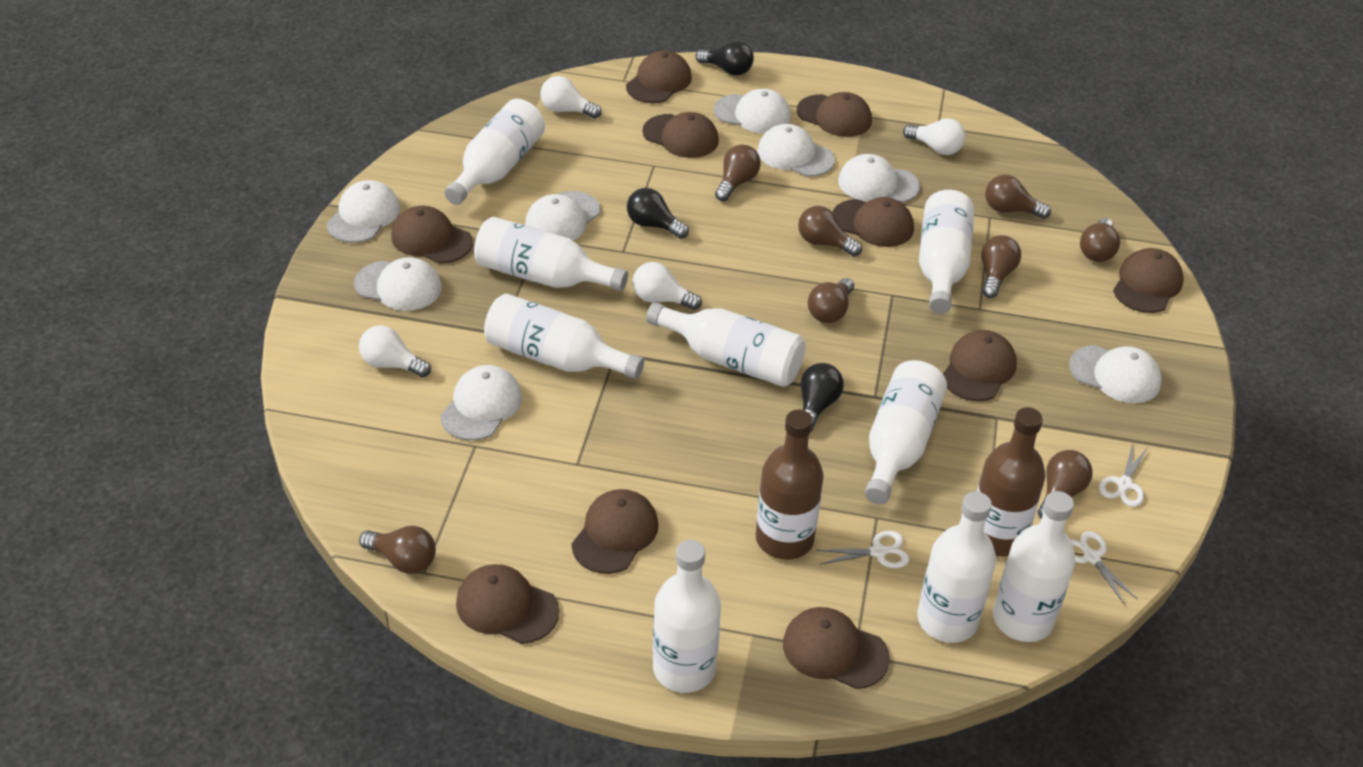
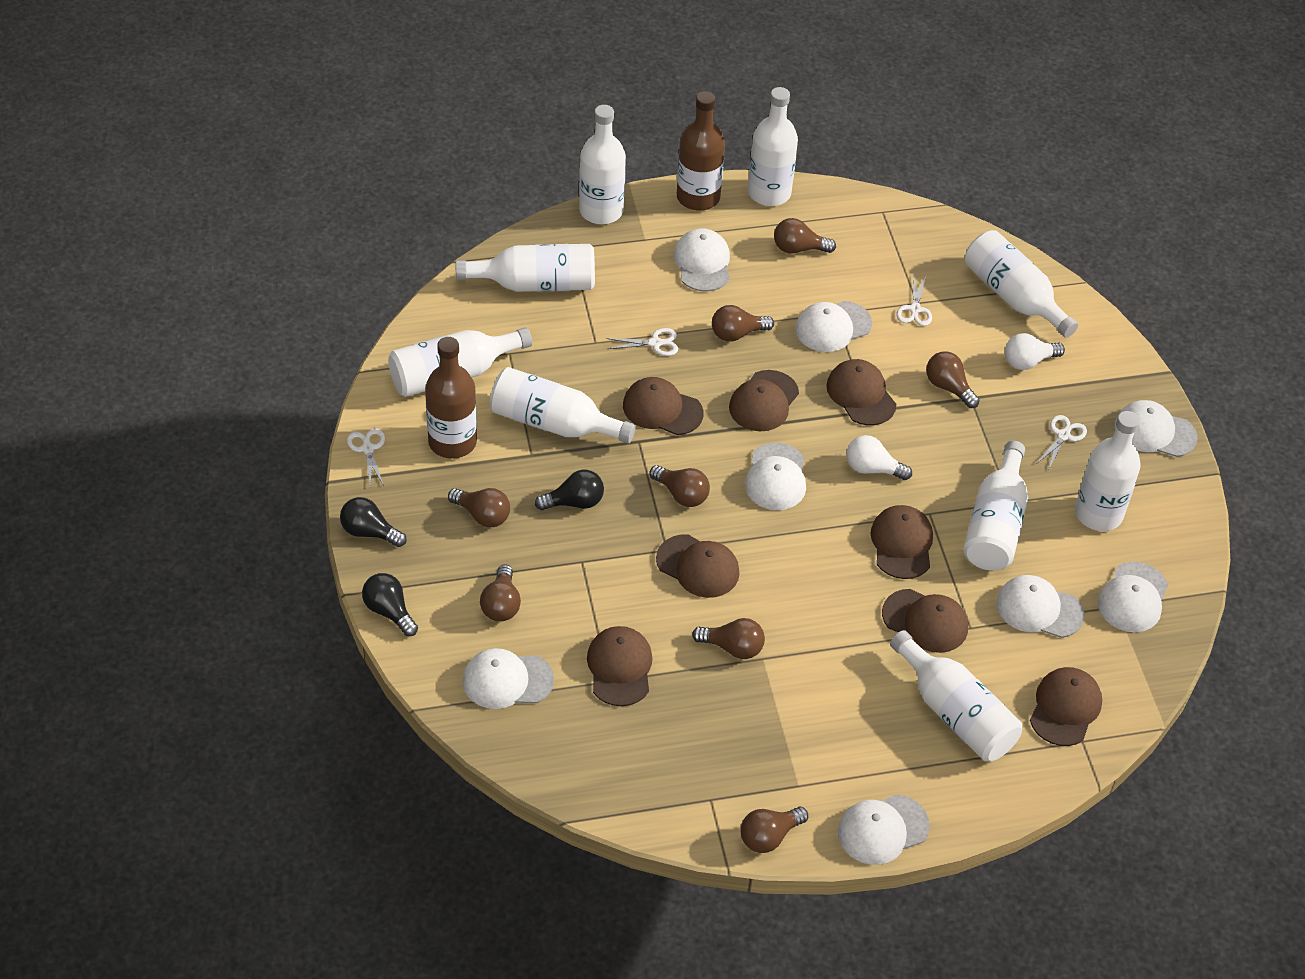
brown cap: 10 -> 8
white light bulb: 4 -> 2
white scissors: 3 -> 4

